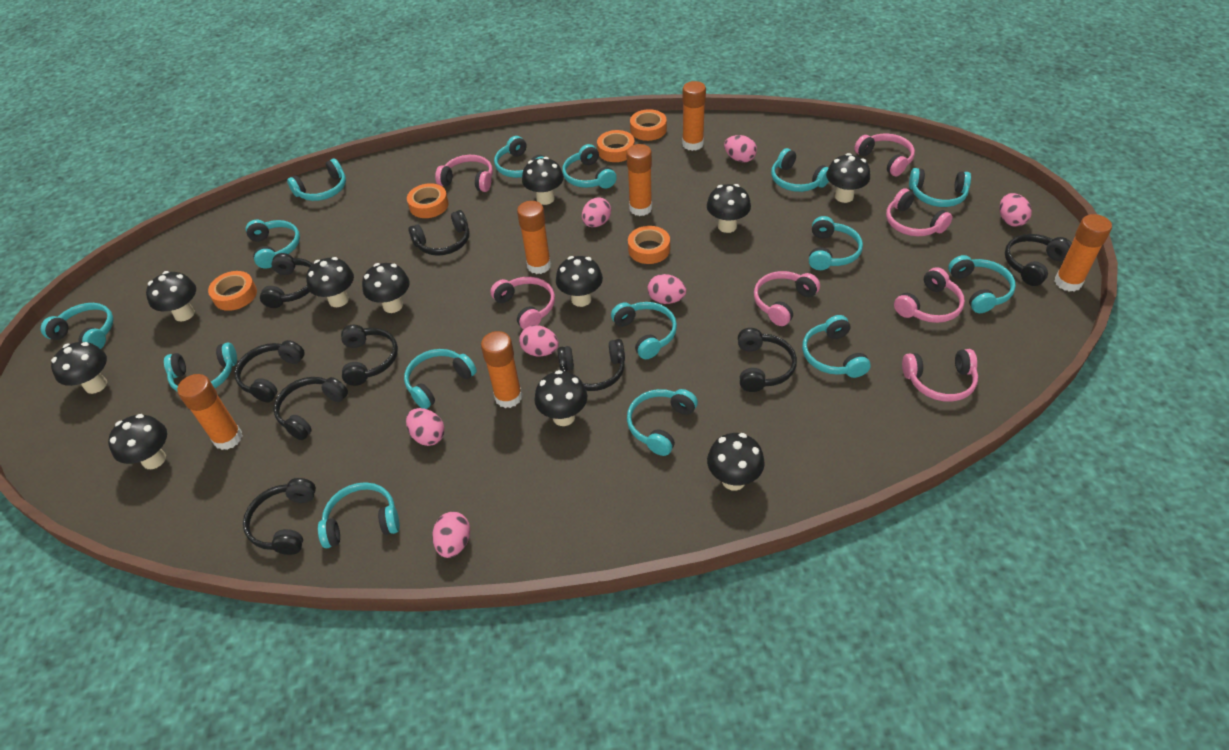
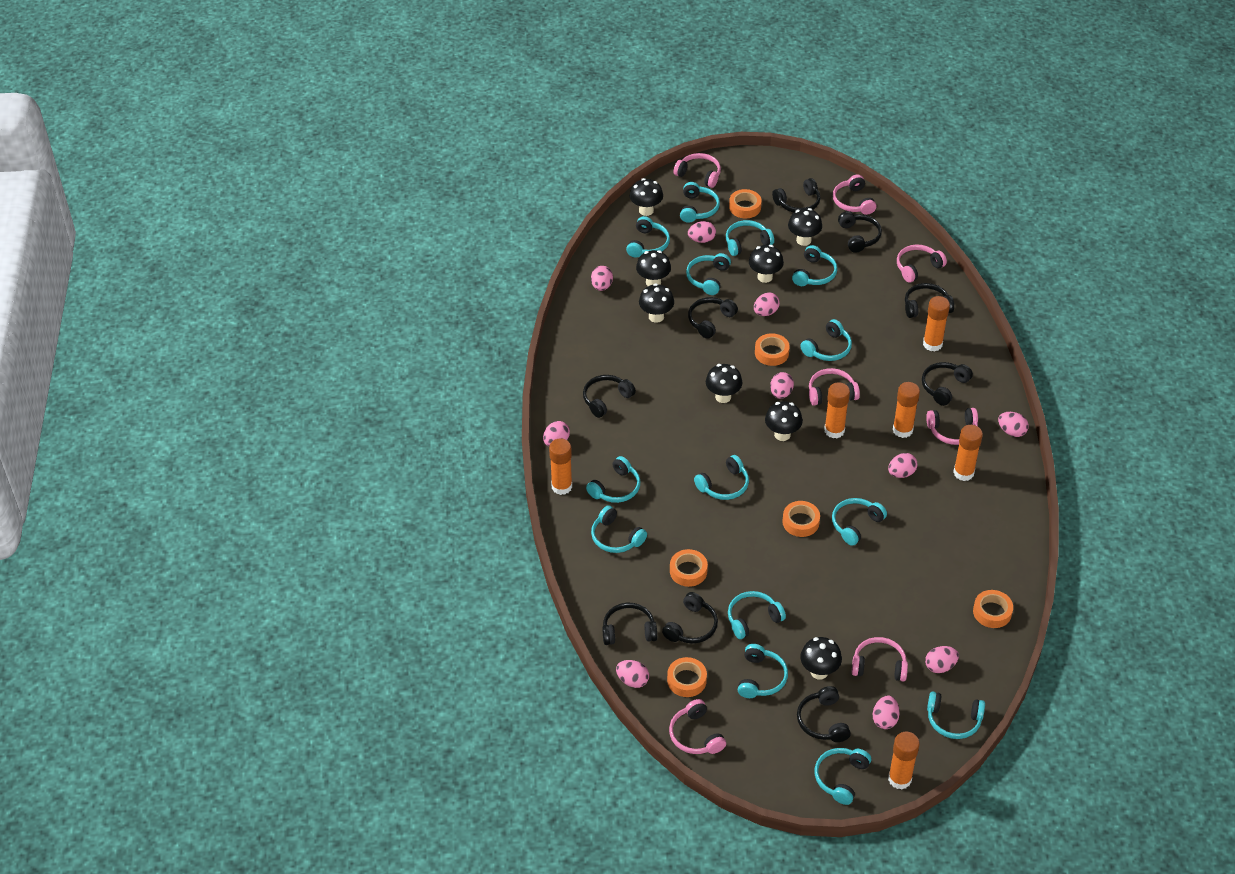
black mushroom: 11 -> 8
orange tape: 5 -> 6
pink egg: 7 -> 10
turquoise headphones: 15 -> 14

